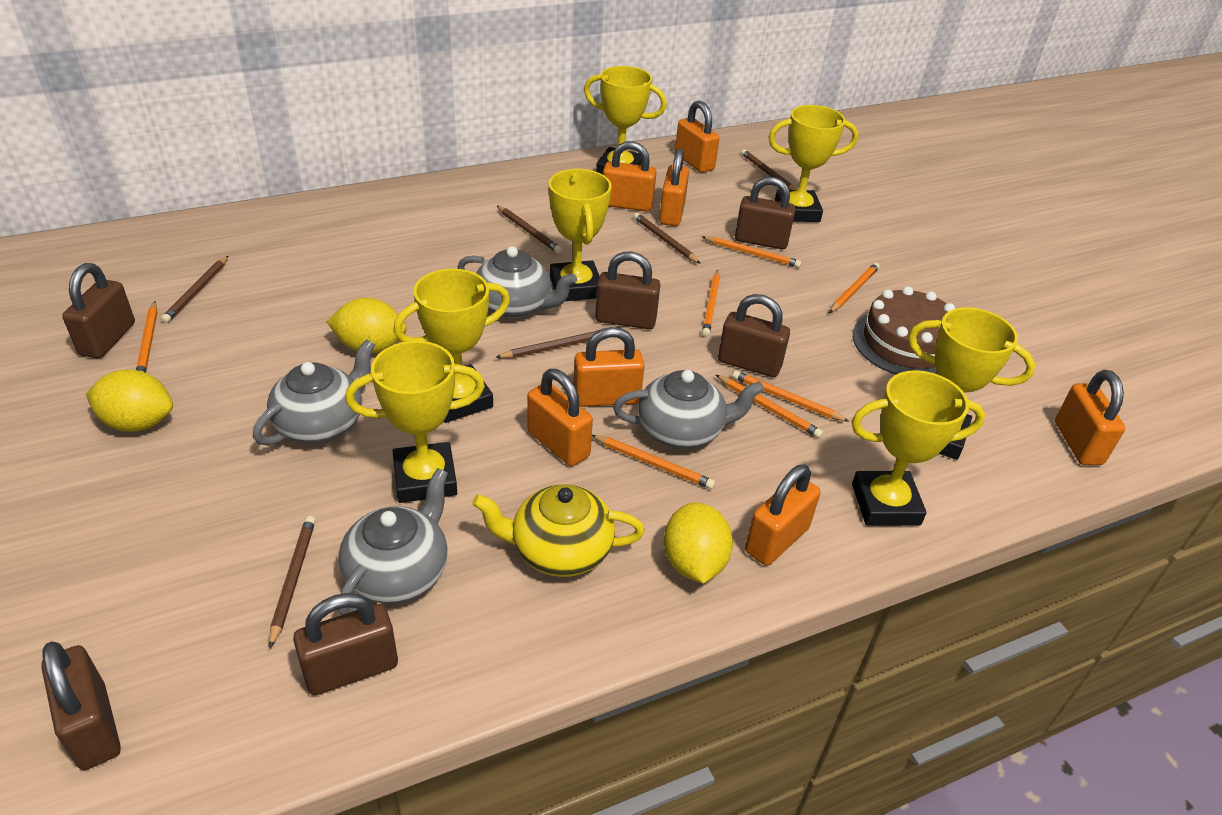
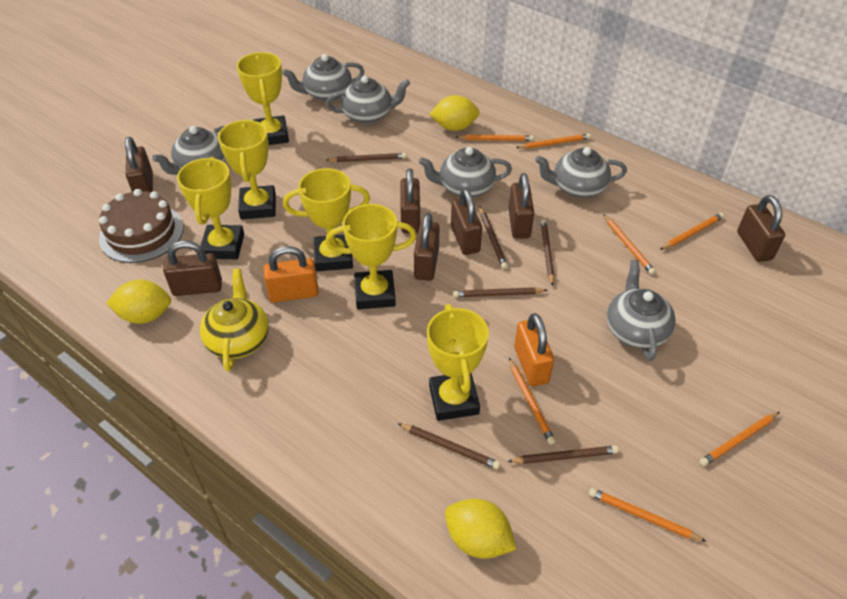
brown padlock: 6 -> 7
grey teapot: 4 -> 6
orange padlock: 7 -> 2
yellow trophy: 7 -> 6

